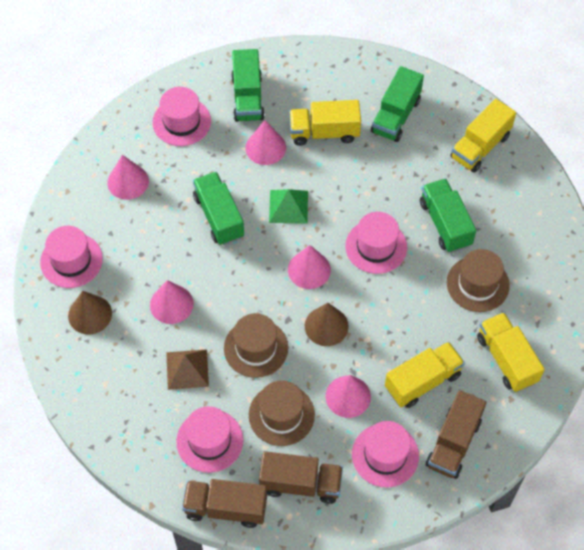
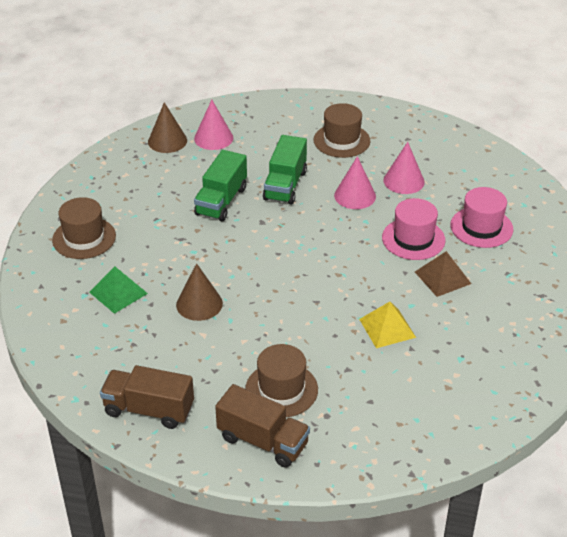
brown truck: 3 -> 2
green truck: 4 -> 2
pink cone: 5 -> 3
pink hat: 5 -> 2
yellow pyramid: 0 -> 1
yellow truck: 4 -> 0

